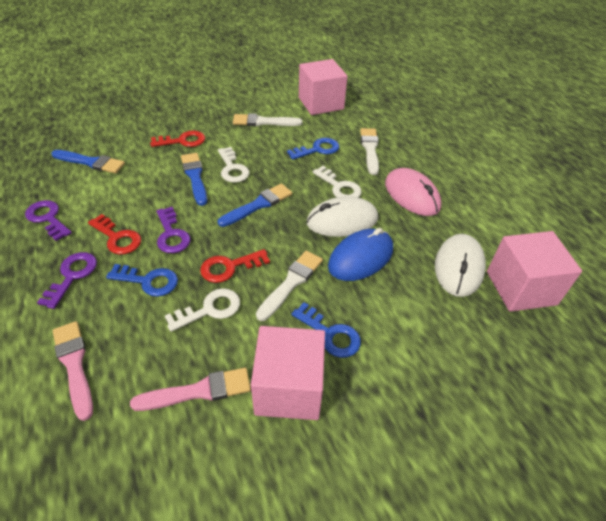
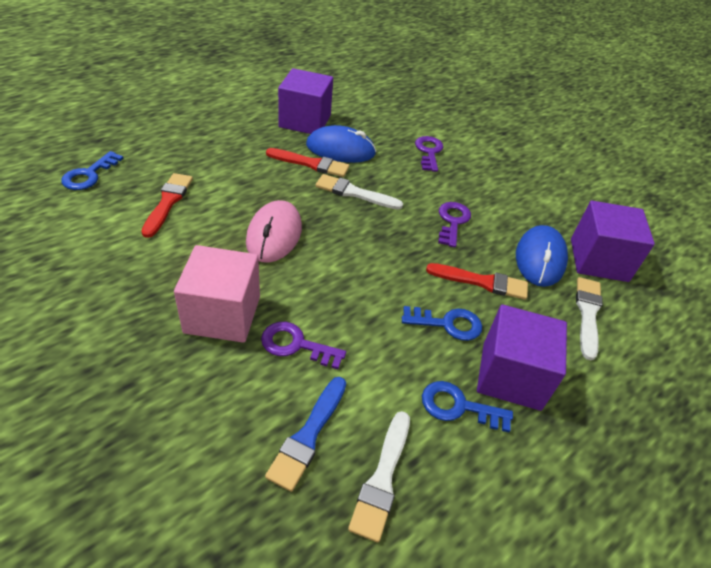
blue brush: 3 -> 1
blue mouse: 1 -> 2
pink brush: 2 -> 0
pink cube: 3 -> 1
purple cube: 0 -> 3
red brush: 0 -> 3
red key: 3 -> 0
white key: 3 -> 0
white mouse: 2 -> 0

